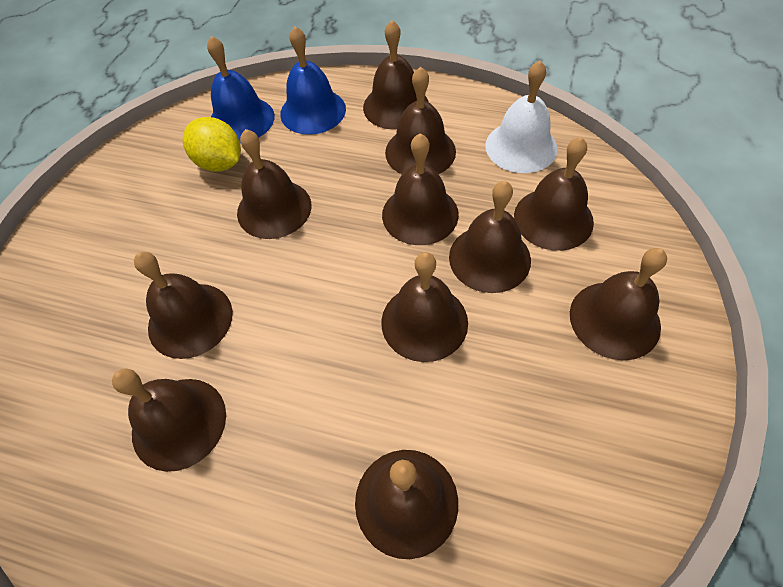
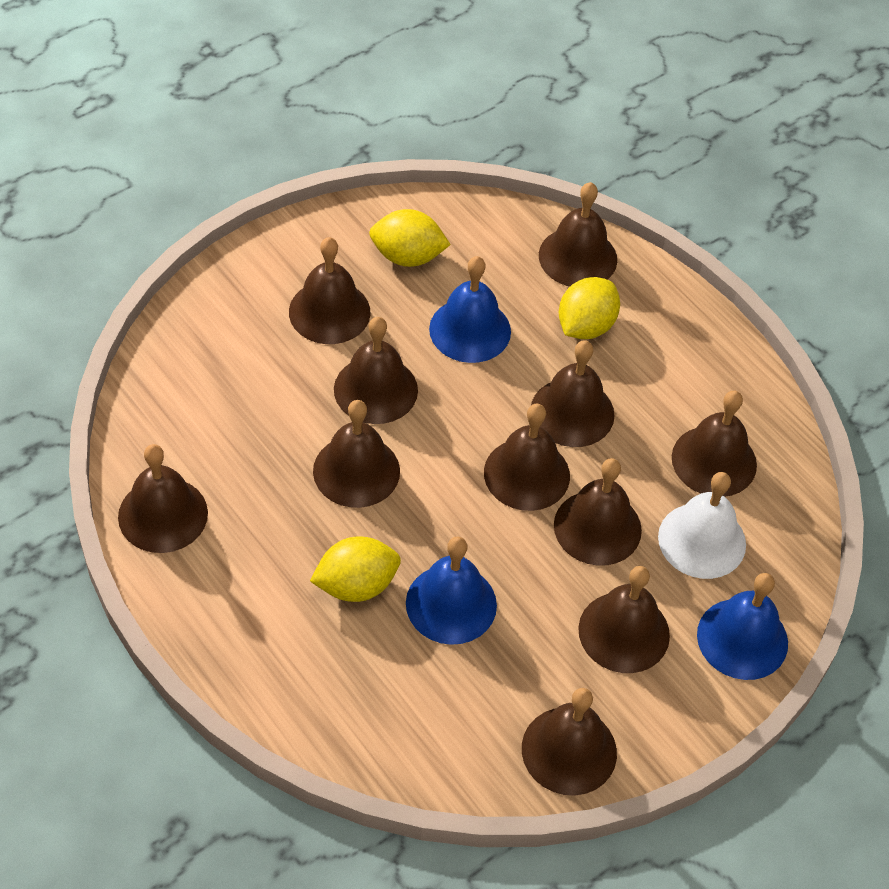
blue bell: 2 -> 3
yellow lemon: 1 -> 3

